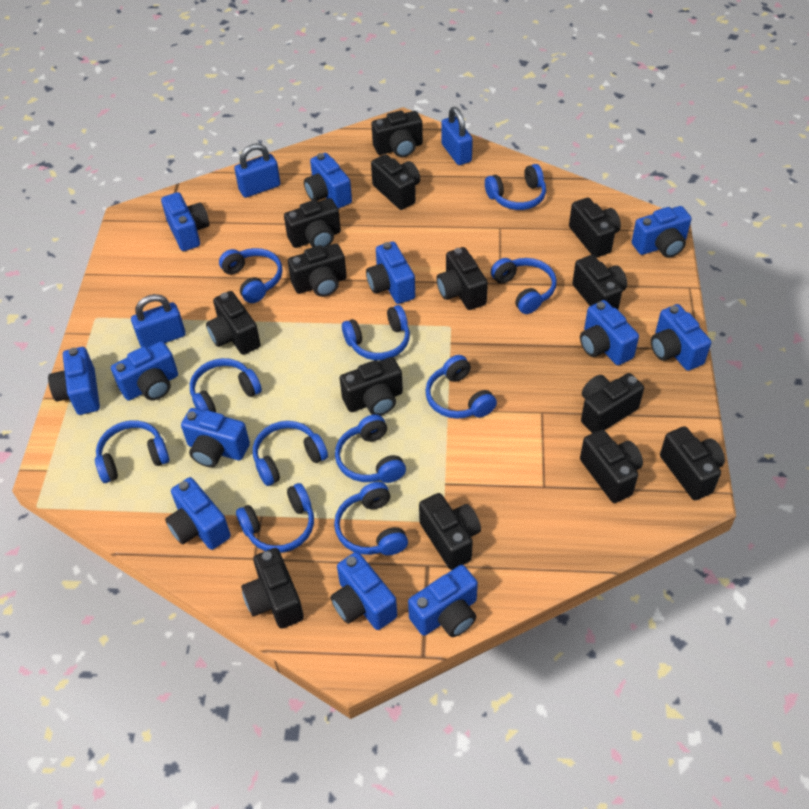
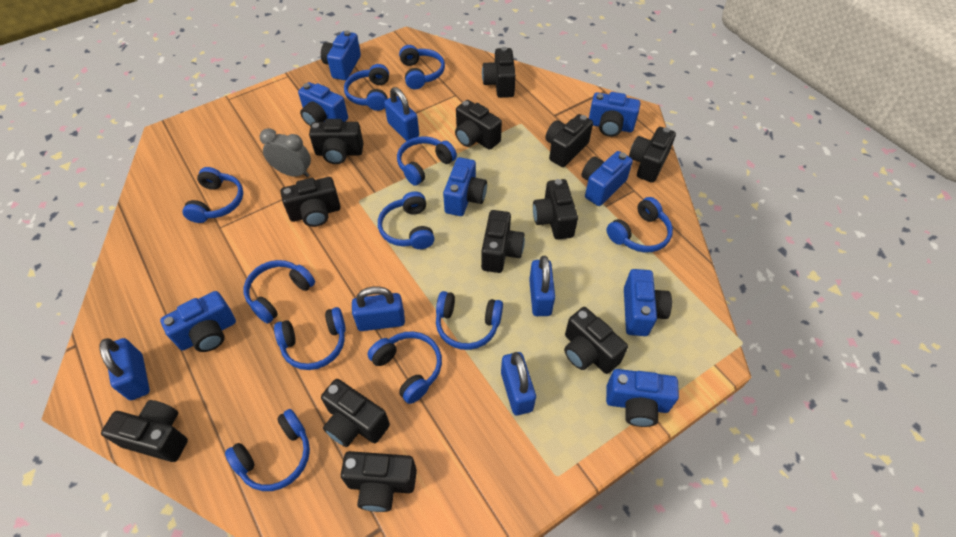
black camera: 14 -> 12
blue camera: 12 -> 8
blue padlock: 3 -> 5
grey clock: 0 -> 1

